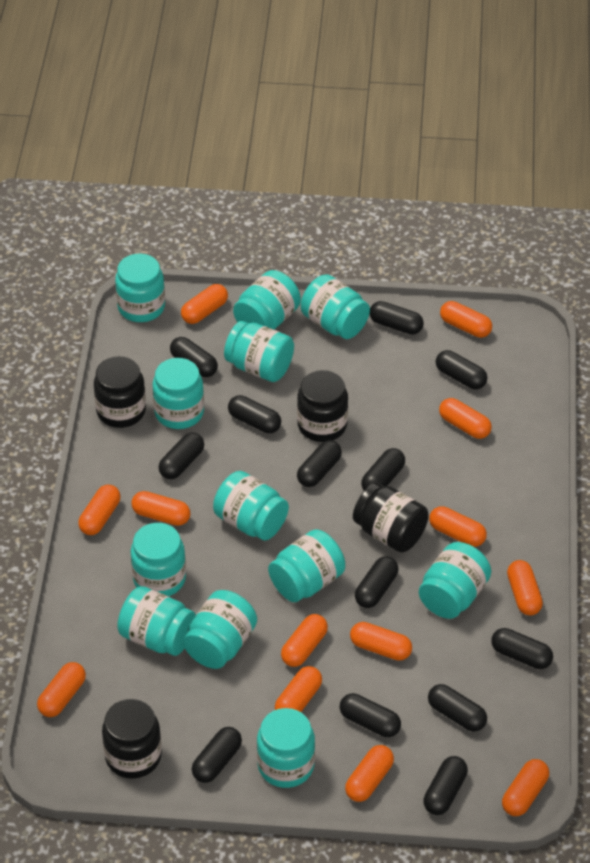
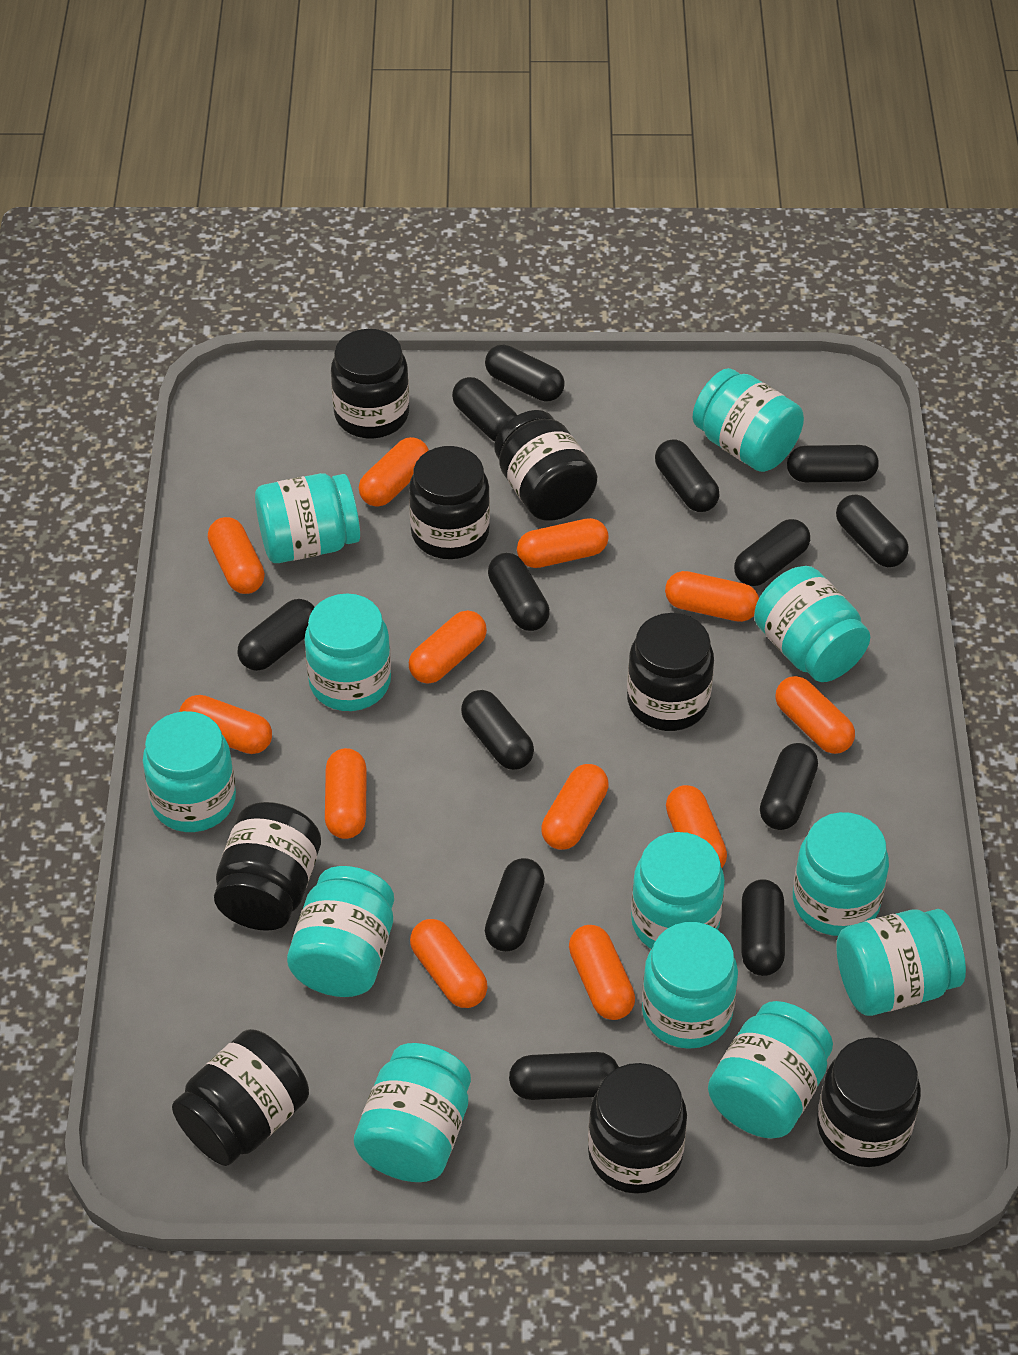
black jar: 4 -> 8
orange capsule: 13 -> 12

